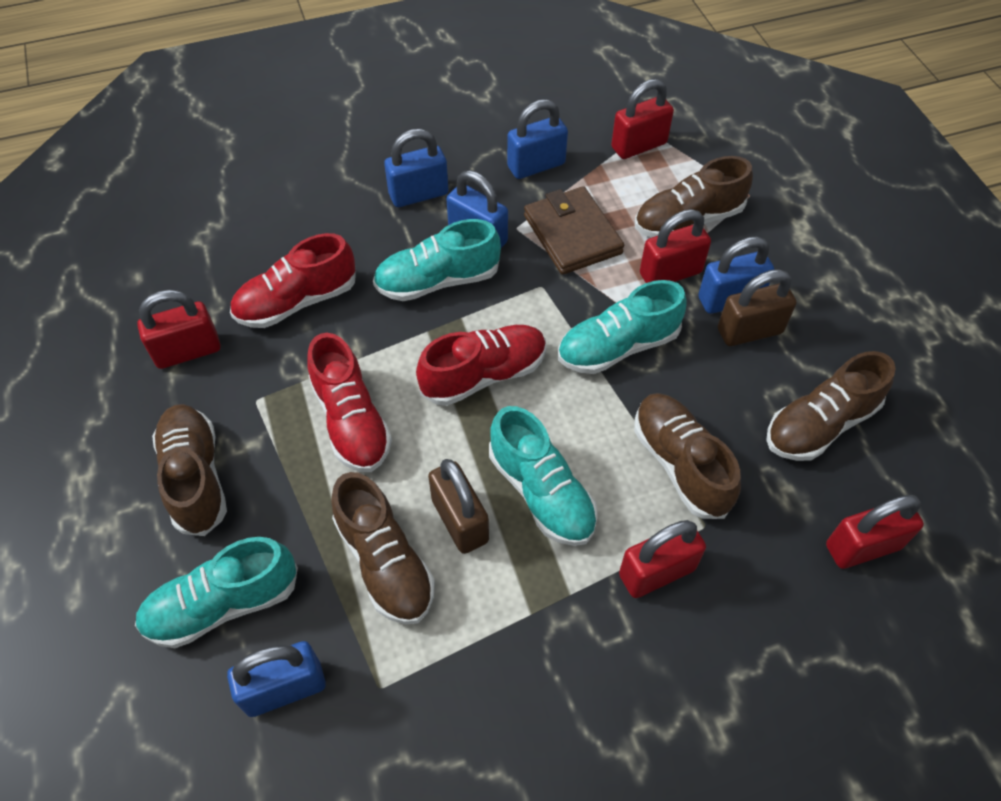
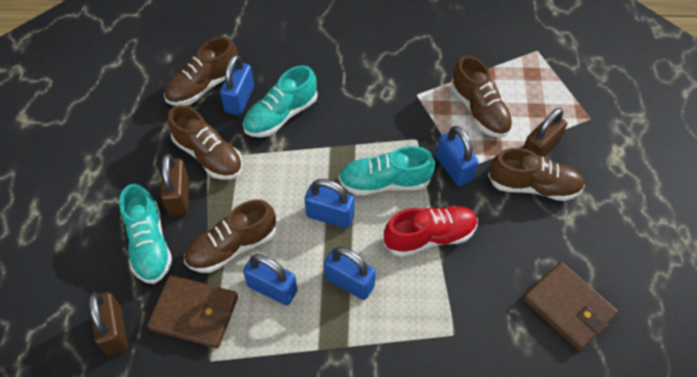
brown padlock: 2 -> 3
brown wallet: 1 -> 2
red padlock: 5 -> 0
red shoe: 3 -> 1
turquoise shoe: 4 -> 3

